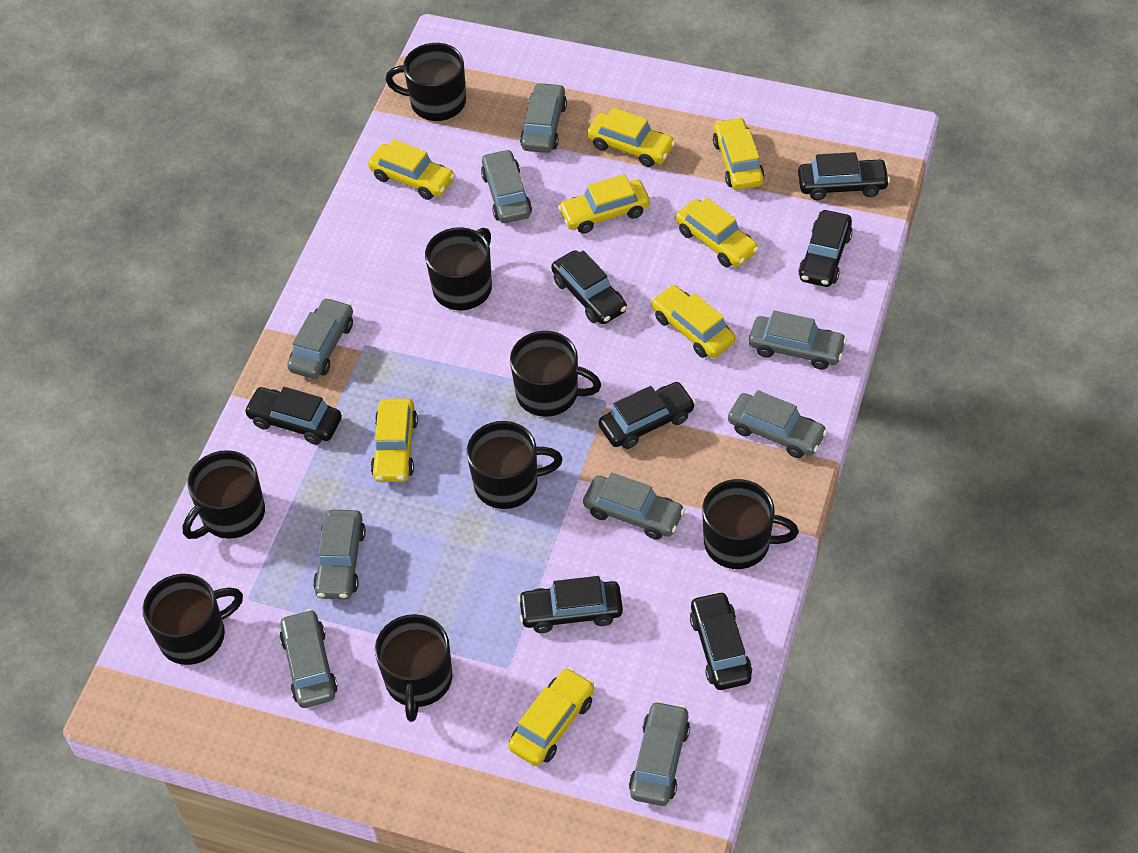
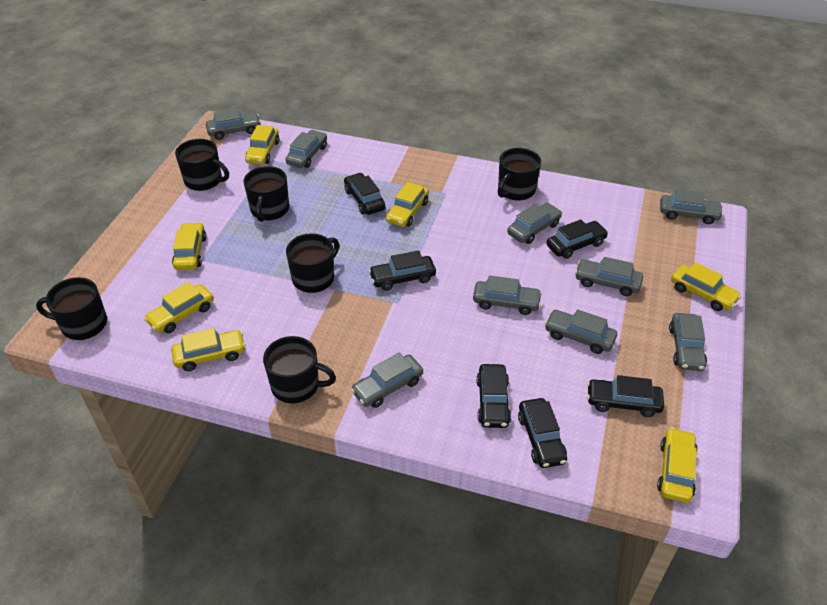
black car: 7 -> 6
black mug: 8 -> 6
yellow car: 8 -> 7

